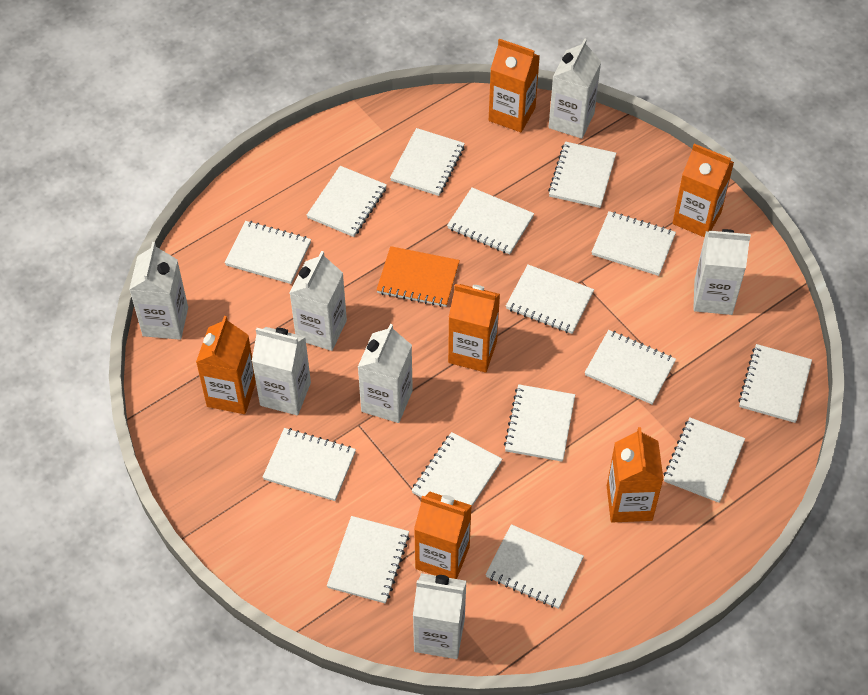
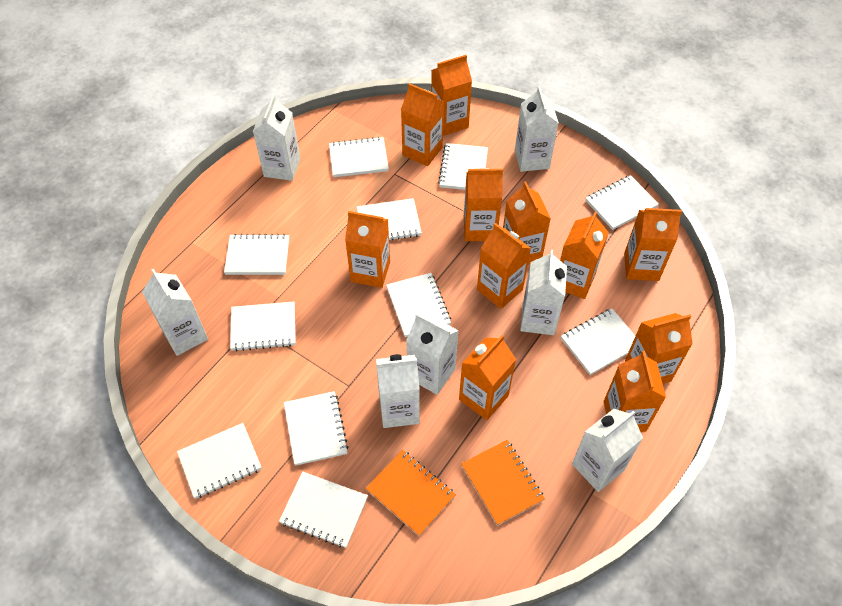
orange carton: 6 -> 11
orange notebook: 1 -> 2
white notebook: 15 -> 11

